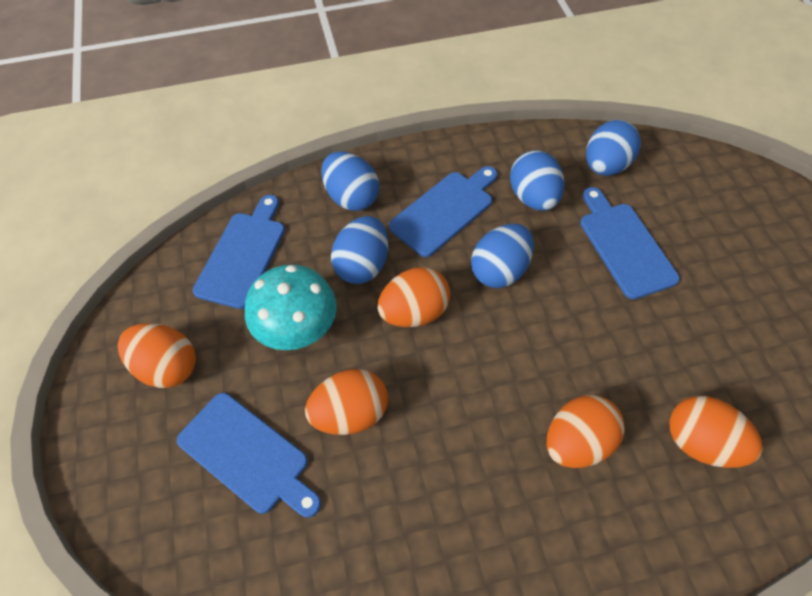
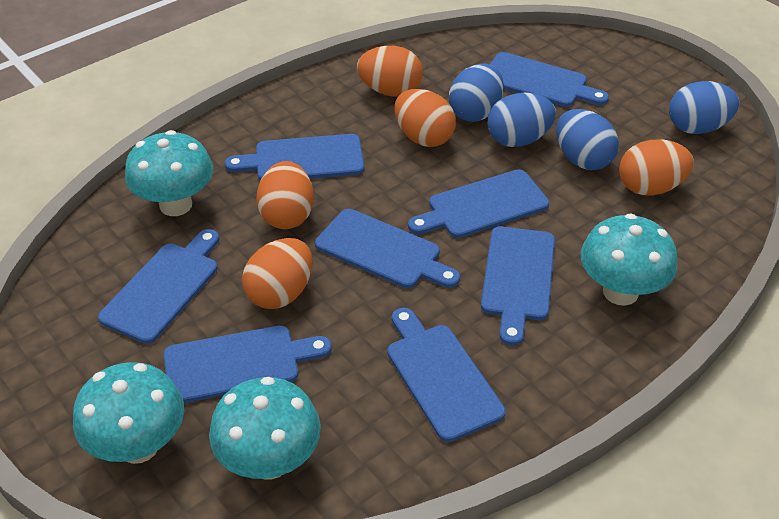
blue cutting board: 4 -> 8
blue egg: 5 -> 4
turquoise mushroom: 1 -> 4

